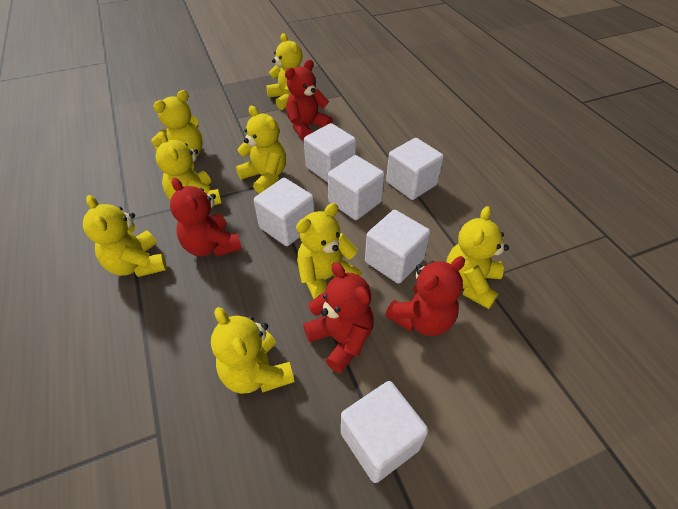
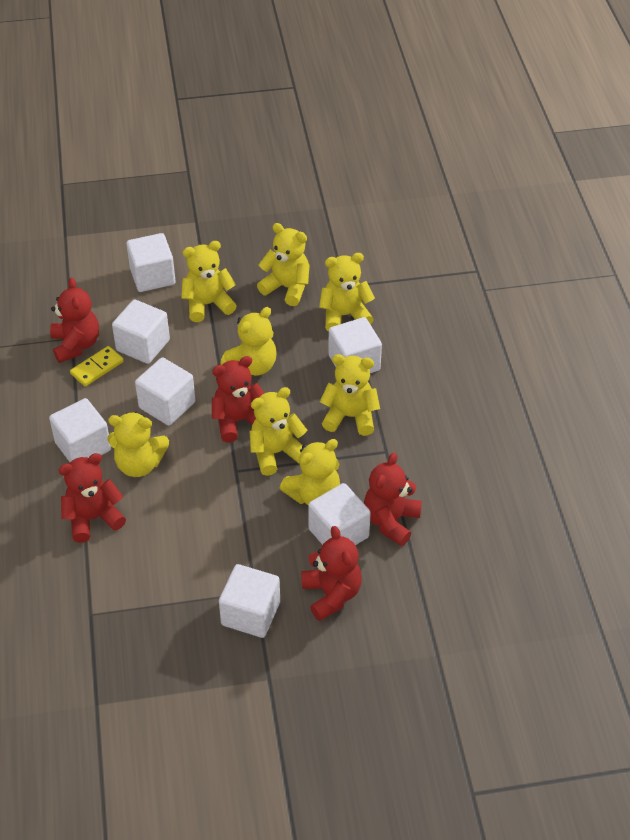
red teddy bear: 4 -> 5
white cube: 6 -> 7
yellow domino: 0 -> 1

